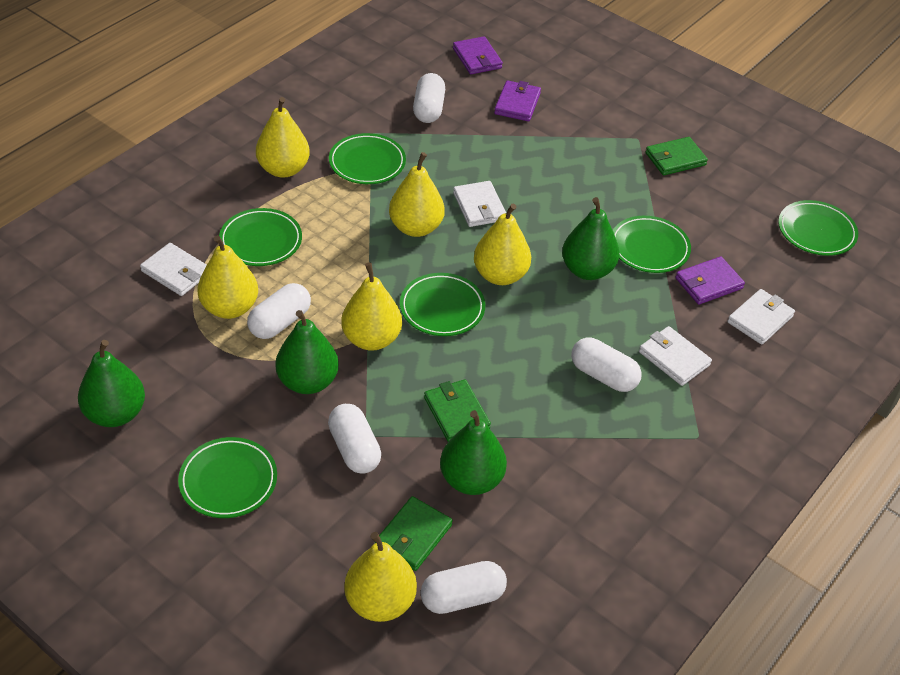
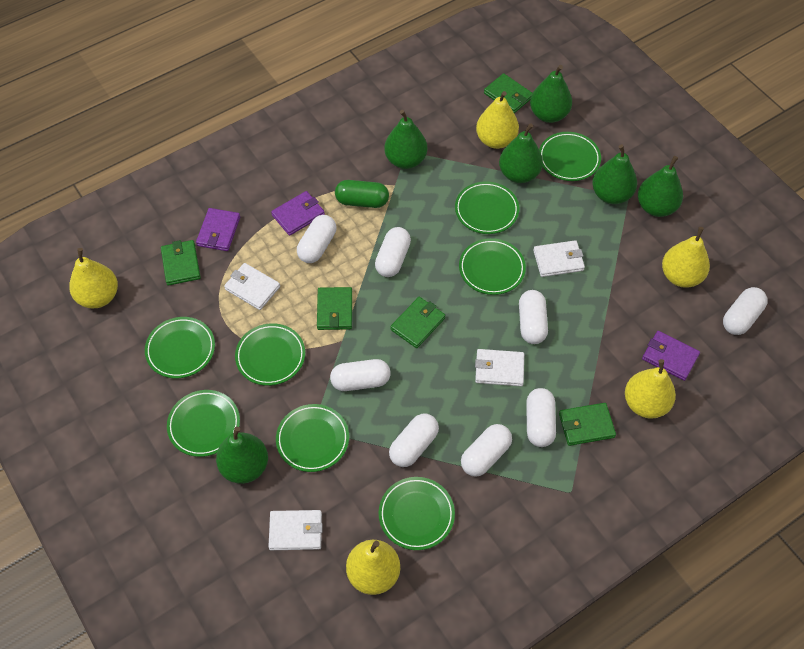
green capsule: 0 -> 1
green pear: 4 -> 6
green plate: 6 -> 8
green wallet: 3 -> 5
white capsule: 5 -> 8
yellow pear: 6 -> 5

